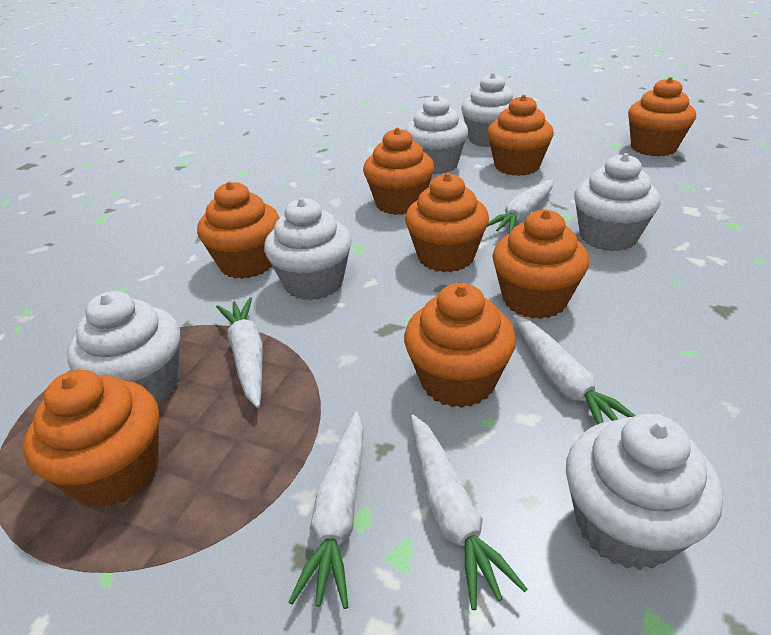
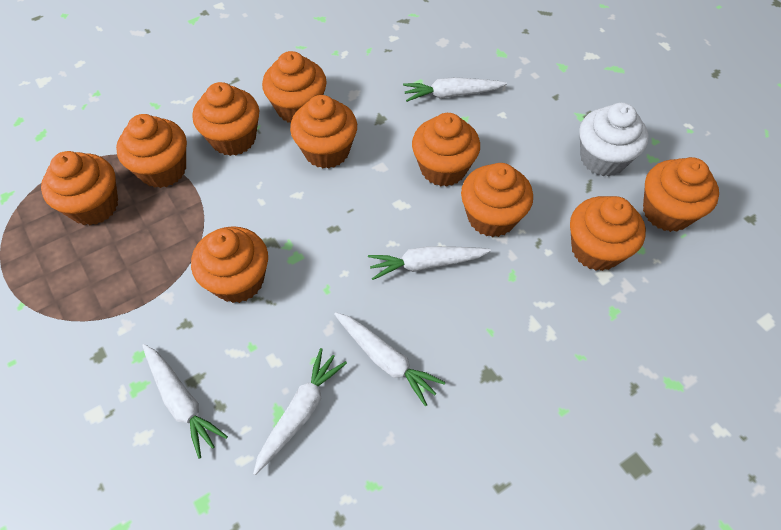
orange cupcake: 8 -> 10
white cupcake: 6 -> 1

